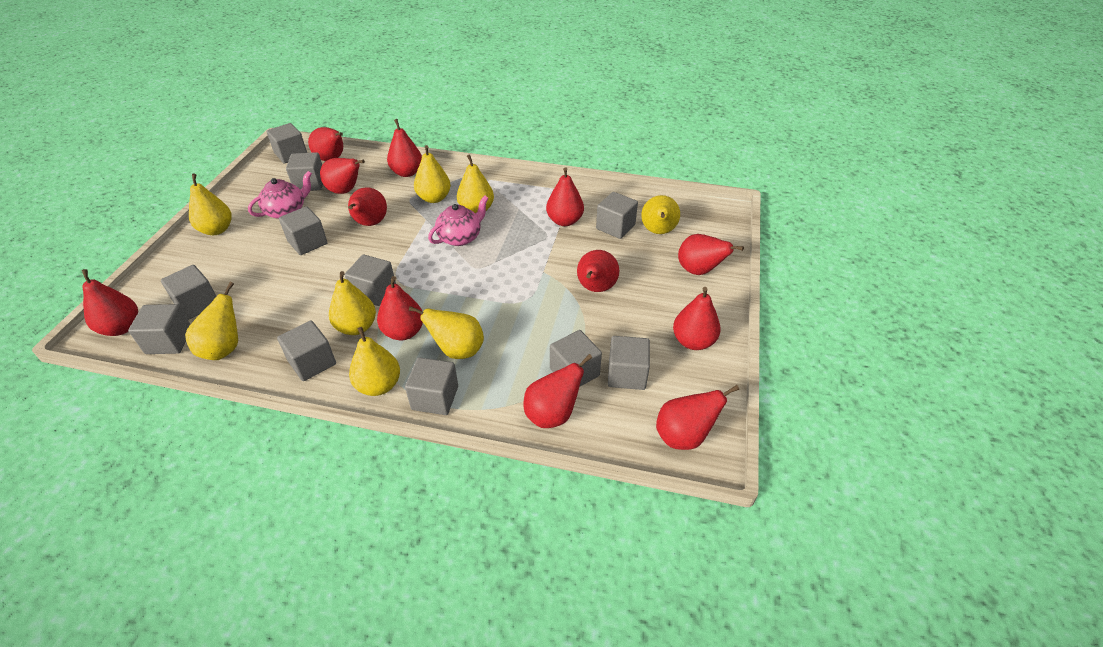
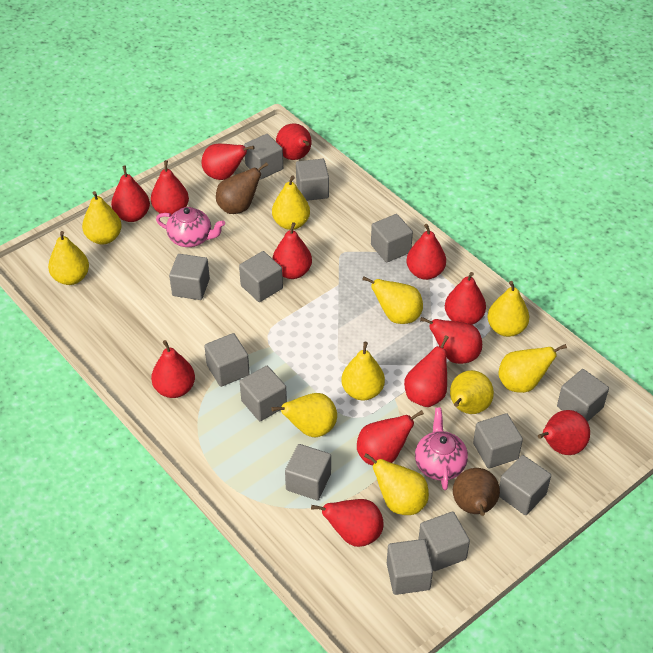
brown pear: 0 -> 2
grey cube: 11 -> 13
red pear: 12 -> 13
yellow pear: 8 -> 10

